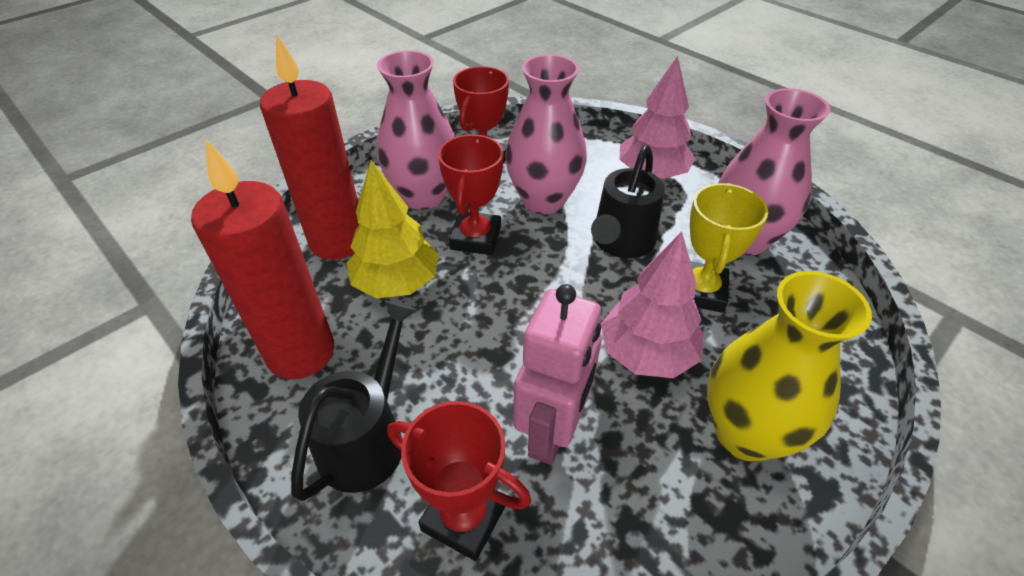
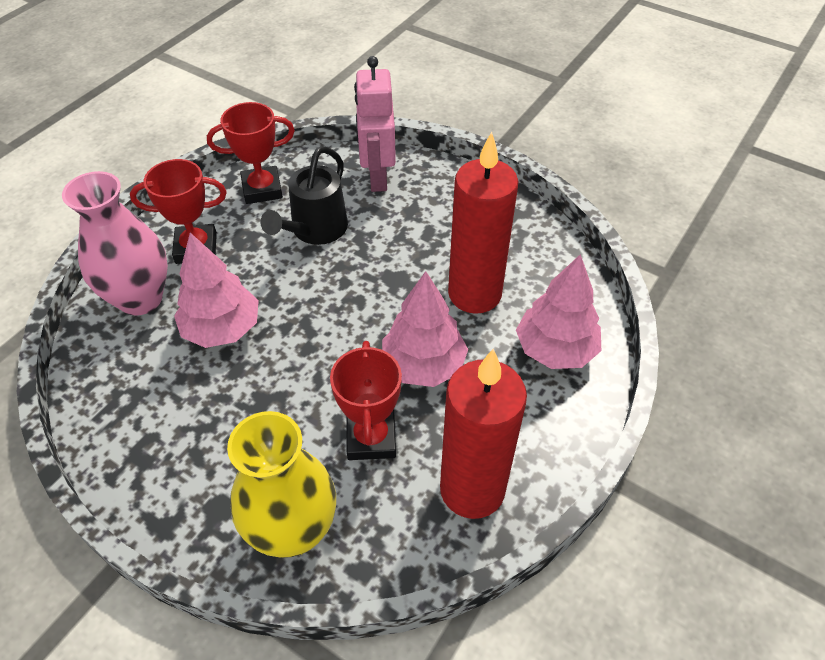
black watering can: 2 -> 1
pink tree: 2 -> 3
pink vase: 3 -> 1
yellow tree: 1 -> 0
yellow trophy: 1 -> 0

